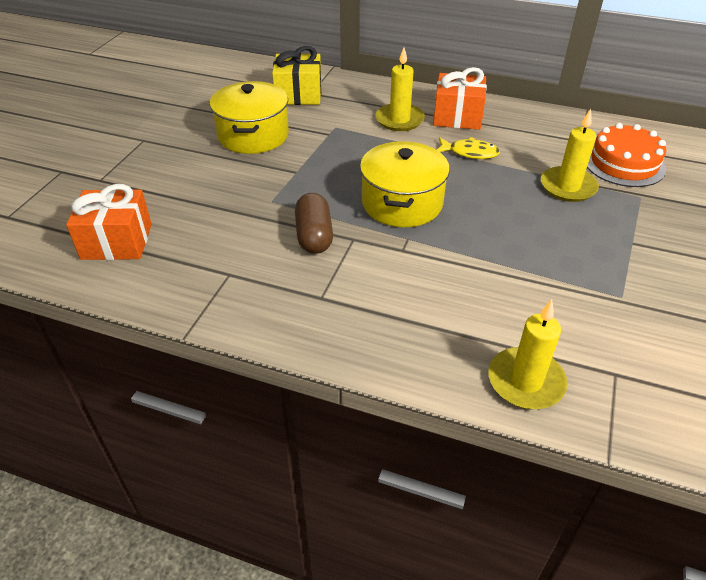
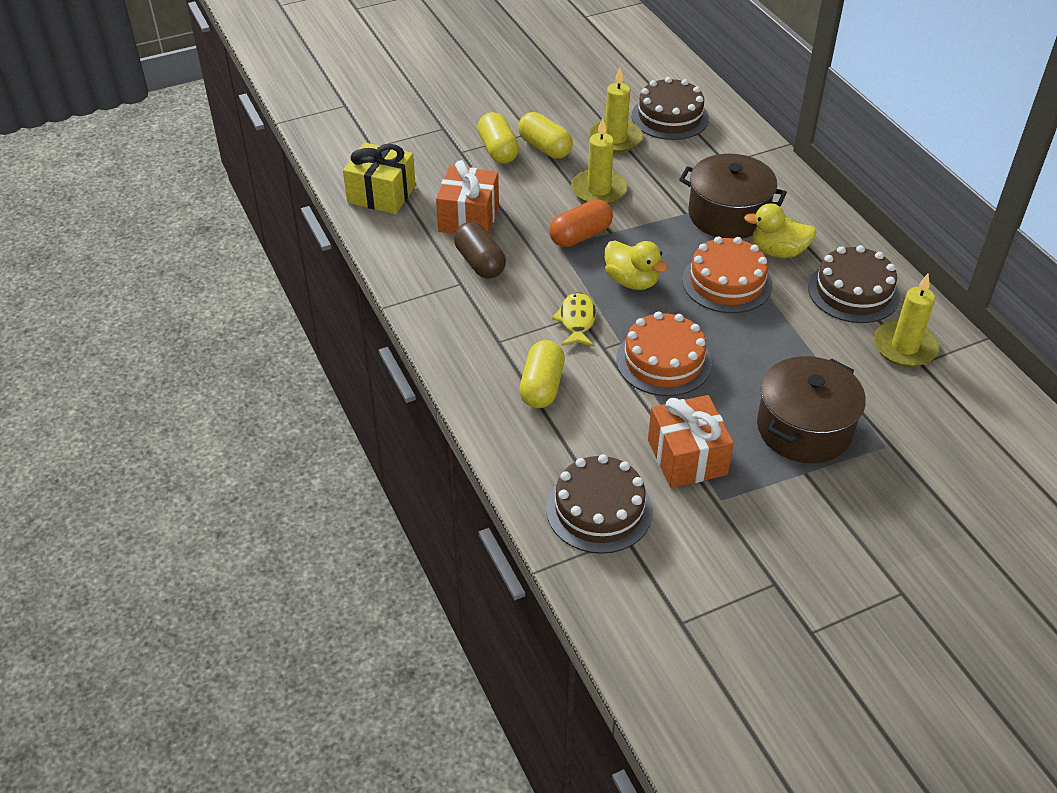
brown cake: 0 -> 3
brown pot: 0 -> 2
orange cake: 1 -> 2
orange capsule: 0 -> 1
yellow capsule: 0 -> 3
yellow duck: 0 -> 2
yellow pot: 2 -> 0

